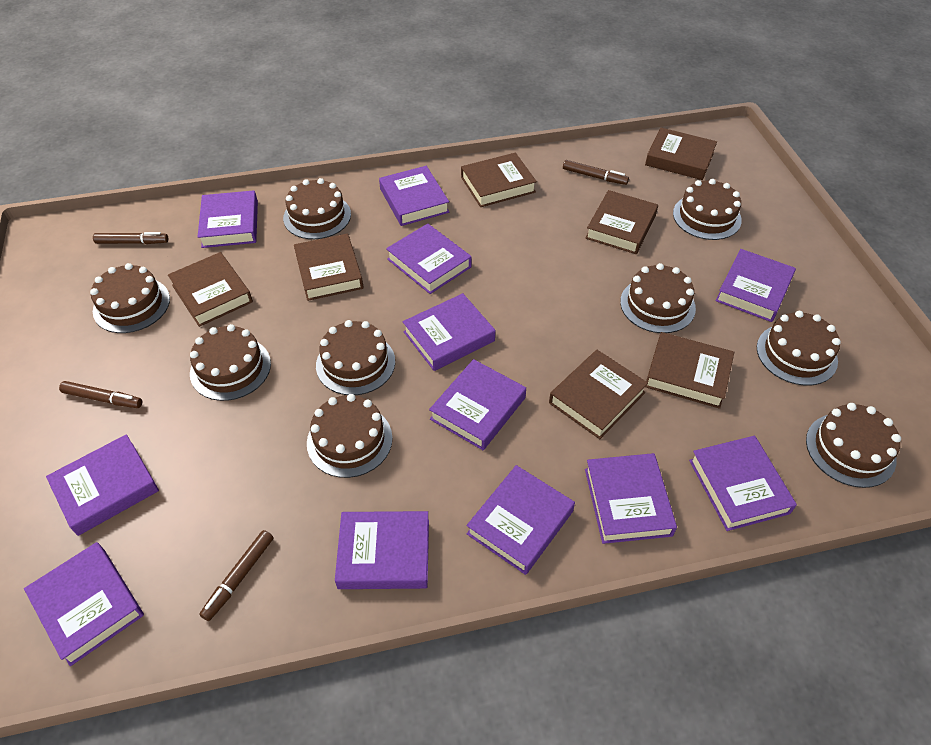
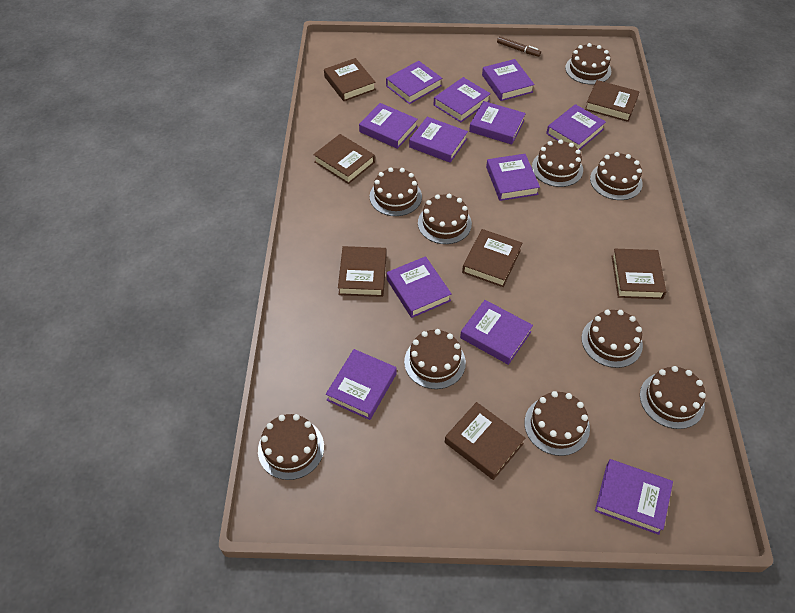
brown cake: 9 -> 10
brown marker: 4 -> 1

